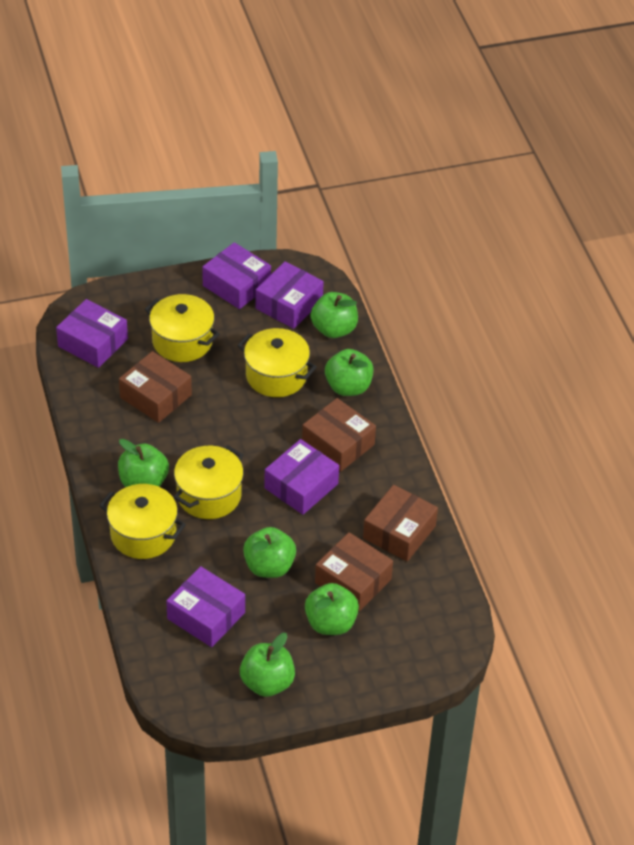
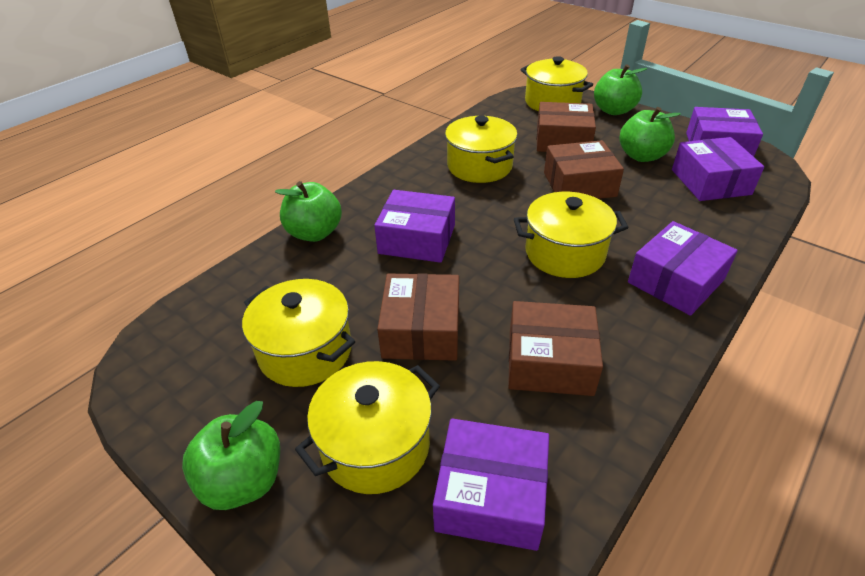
green apple: 6 -> 4
yellow pot: 4 -> 5

